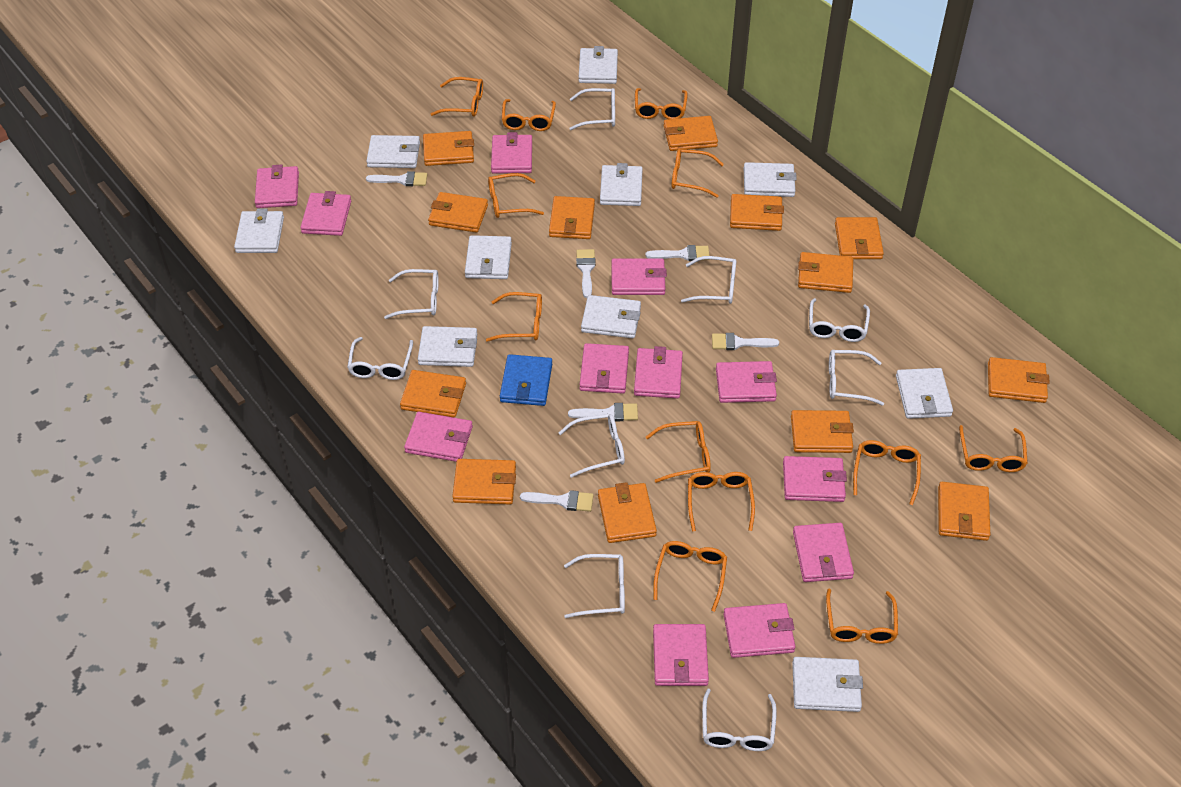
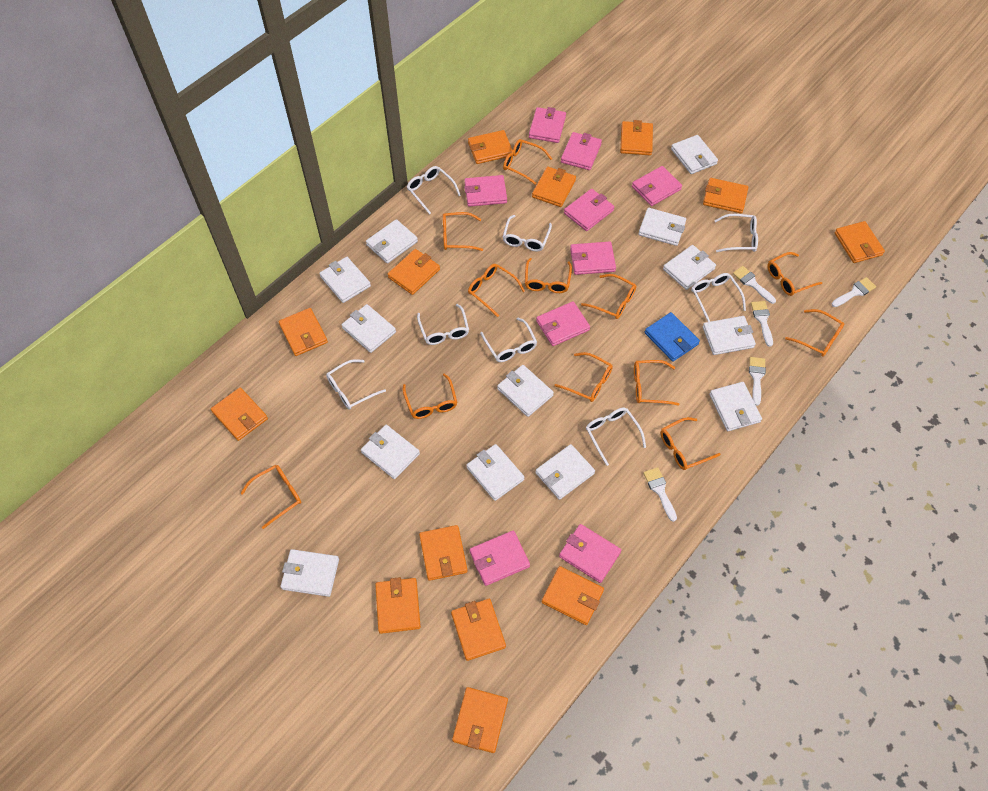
pink wallet: 12 -> 9
white brush: 6 -> 5
white glasses: 9 -> 8
white wallet: 10 -> 13

